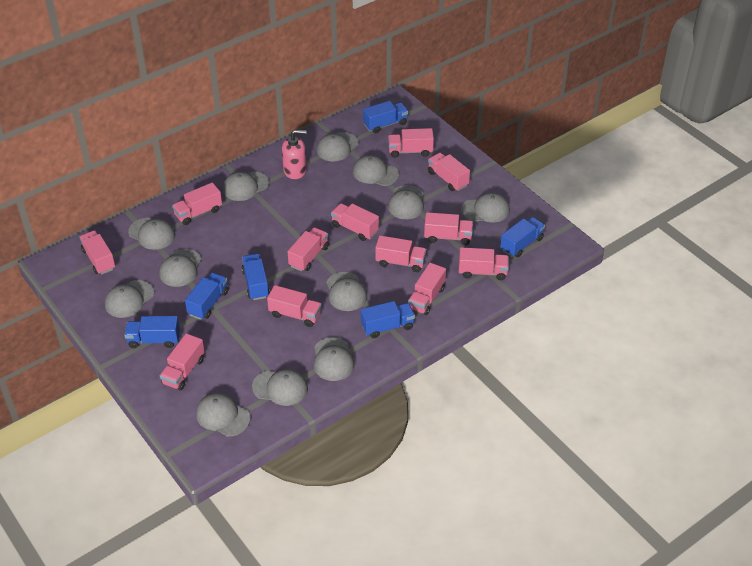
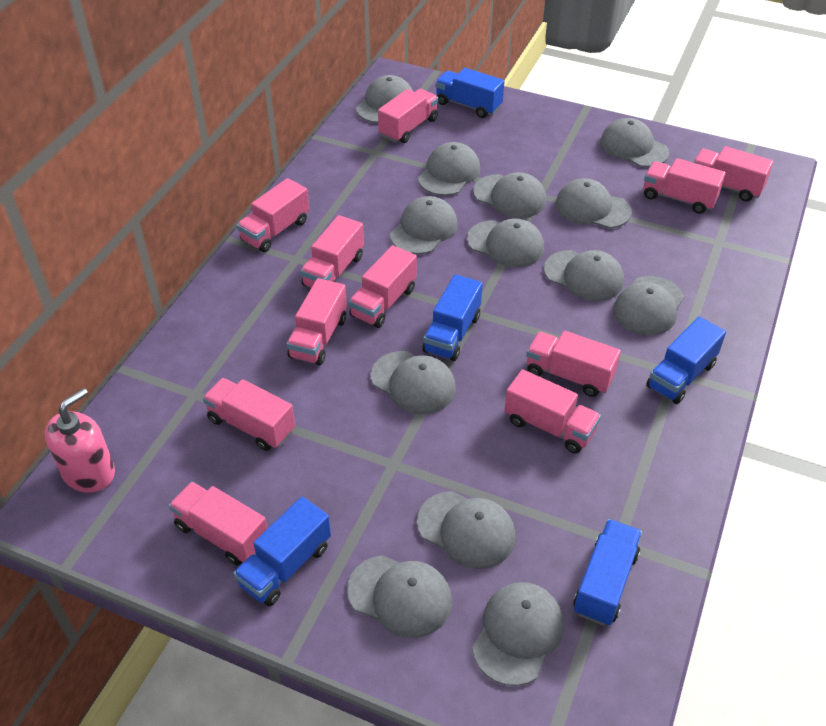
blue truck: 6 -> 5
grey cap: 12 -> 13
pink truck: 12 -> 11

